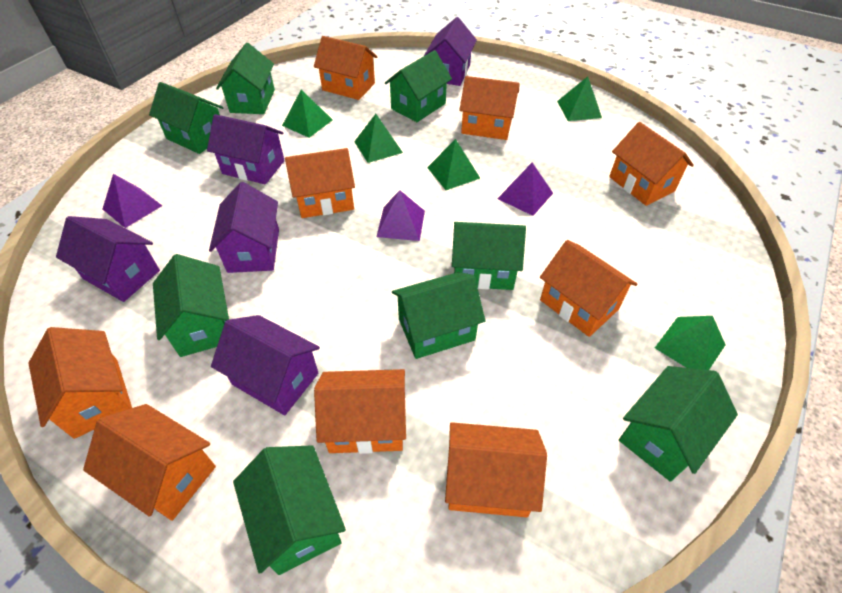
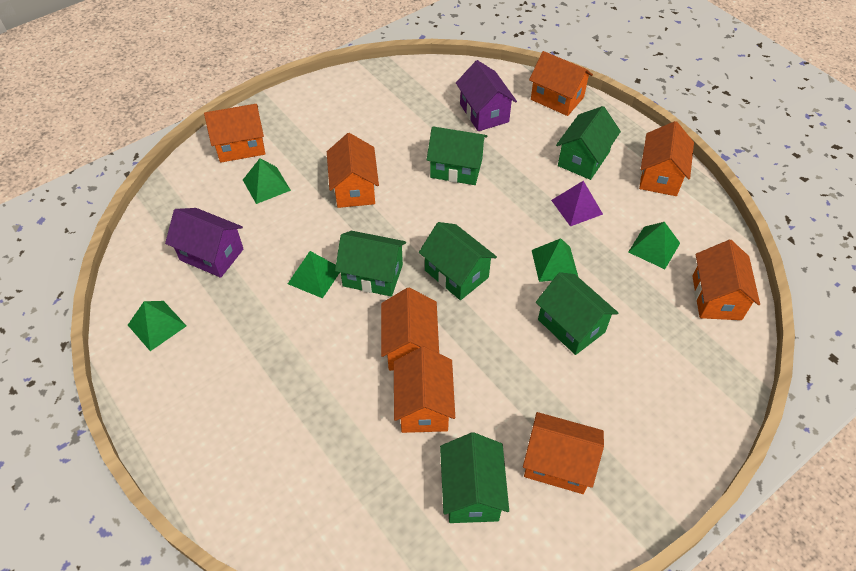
green house: 8 -> 6
orange house: 9 -> 8
purple house: 5 -> 2
purple pyramid: 3 -> 1

